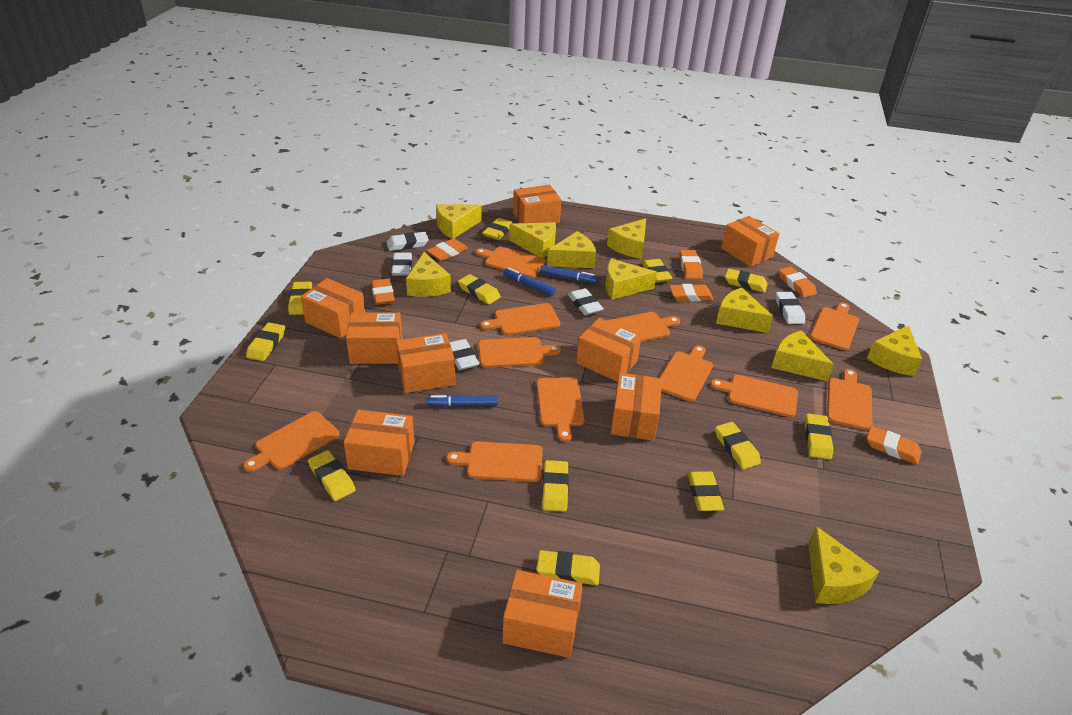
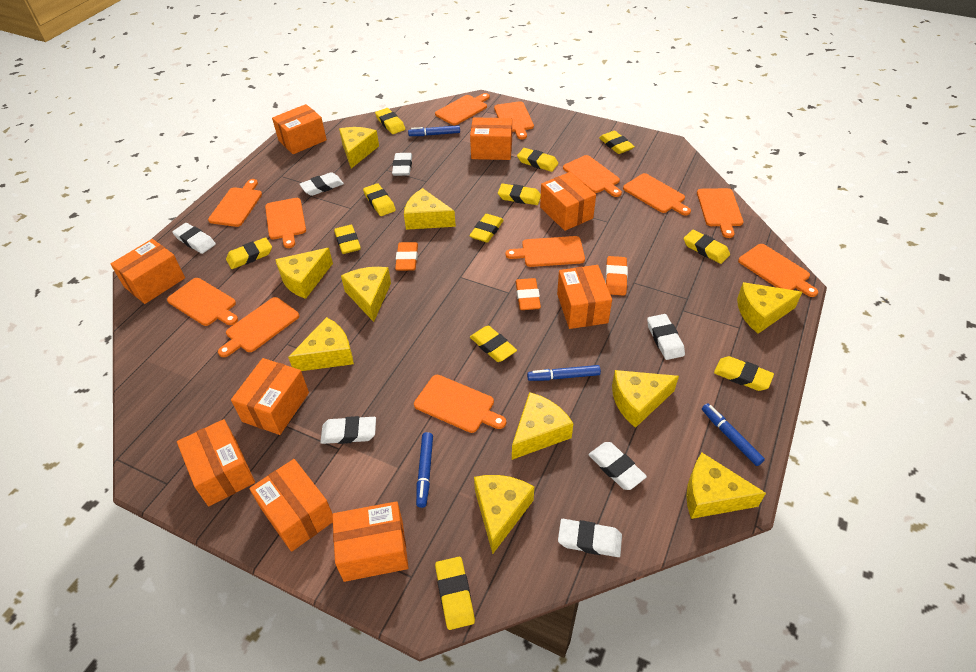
blue marker: 3 -> 4
orange cutting board: 11 -> 12
orange eraser: 6 -> 3
white eraser: 5 -> 7

